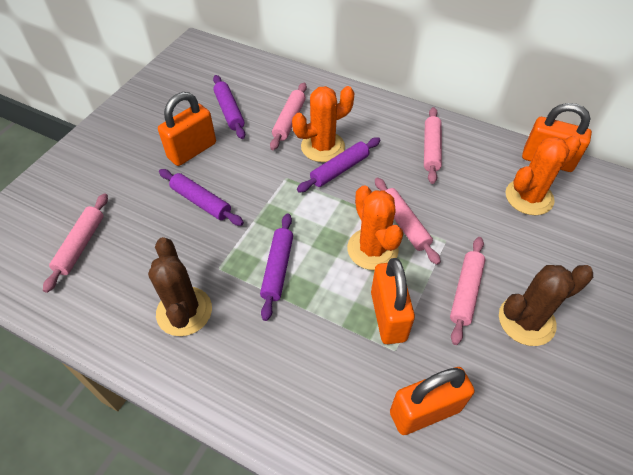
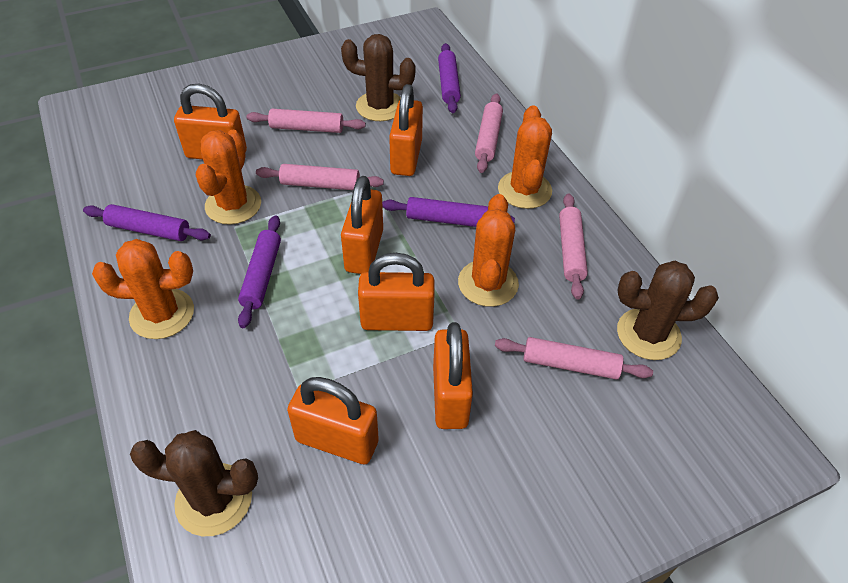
brown cactus: 2 -> 3
orange cactus: 3 -> 4
orange padlock: 4 -> 6

